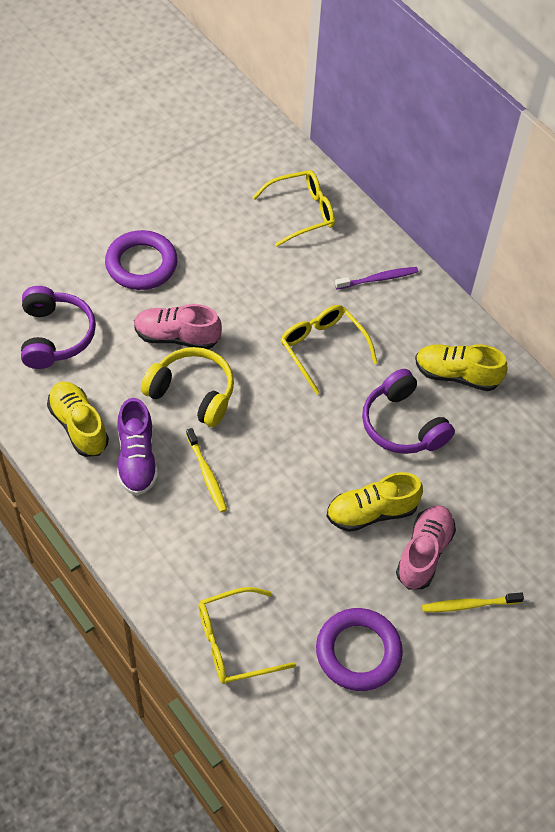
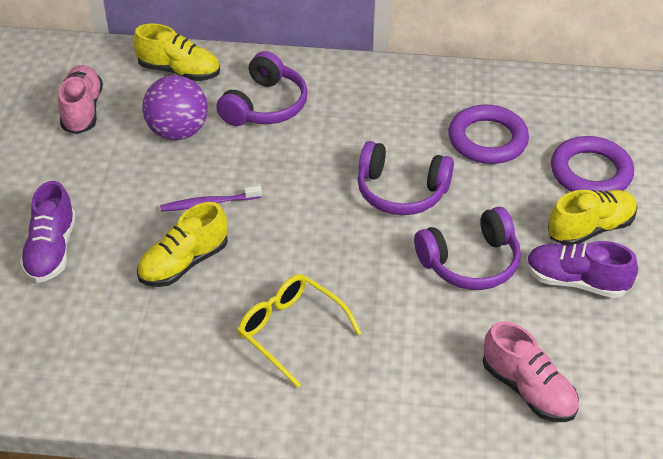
purple ball: 0 -> 1
purple headphones: 2 -> 3
purple shoe: 1 -> 2
yellow glasses: 3 -> 1
yellow headphones: 1 -> 0
yellow toothbrush: 2 -> 0

